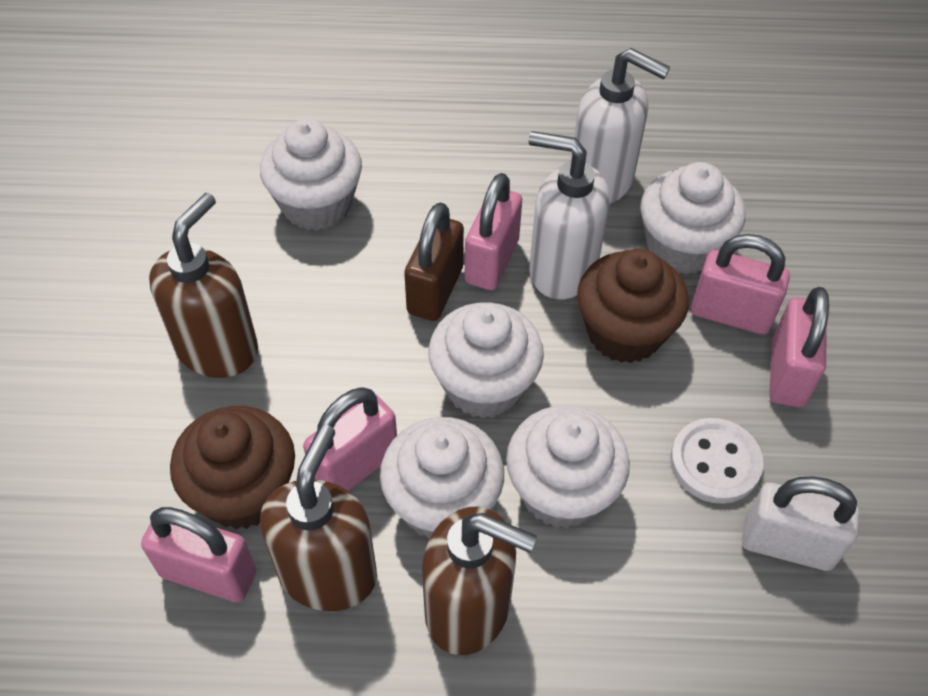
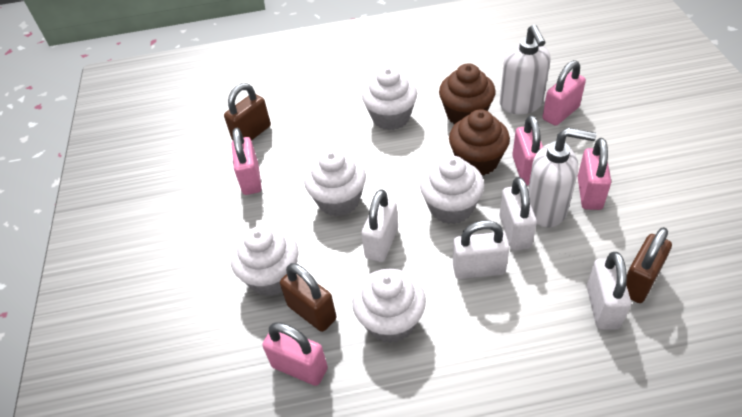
brown padlock: 1 -> 3
brown soap dispenser: 3 -> 0
white button: 1 -> 0
white padlock: 1 -> 4

